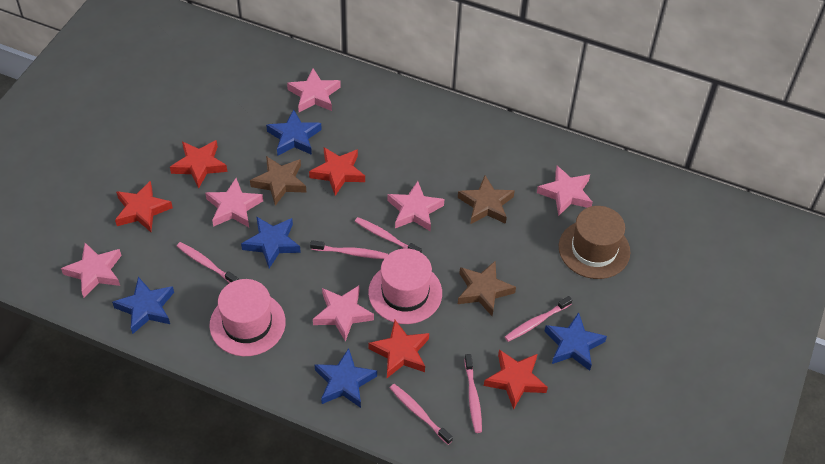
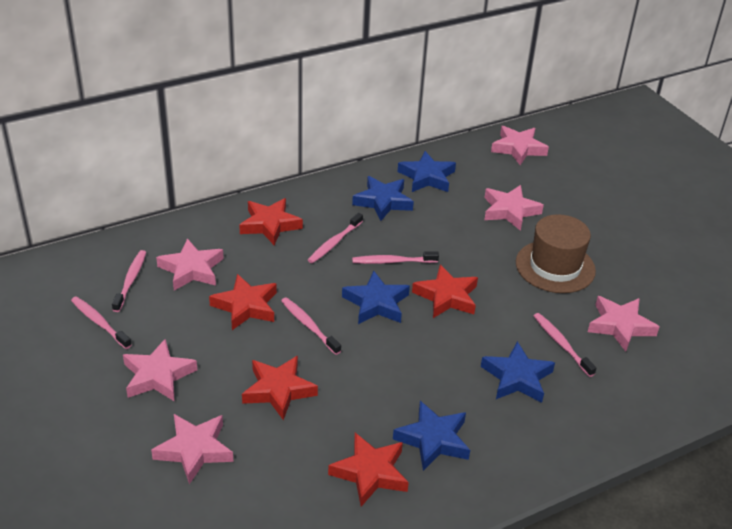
brown star: 3 -> 0
pink hat: 2 -> 0

